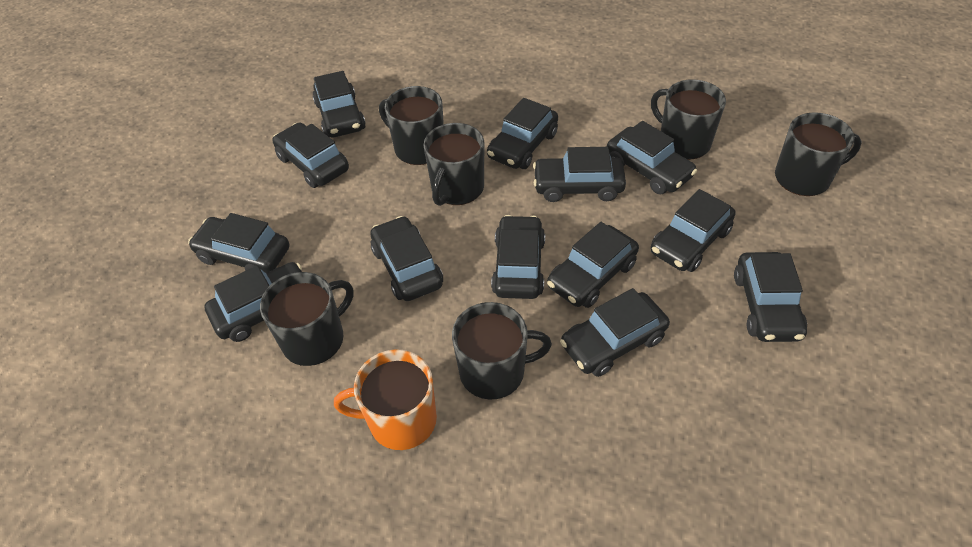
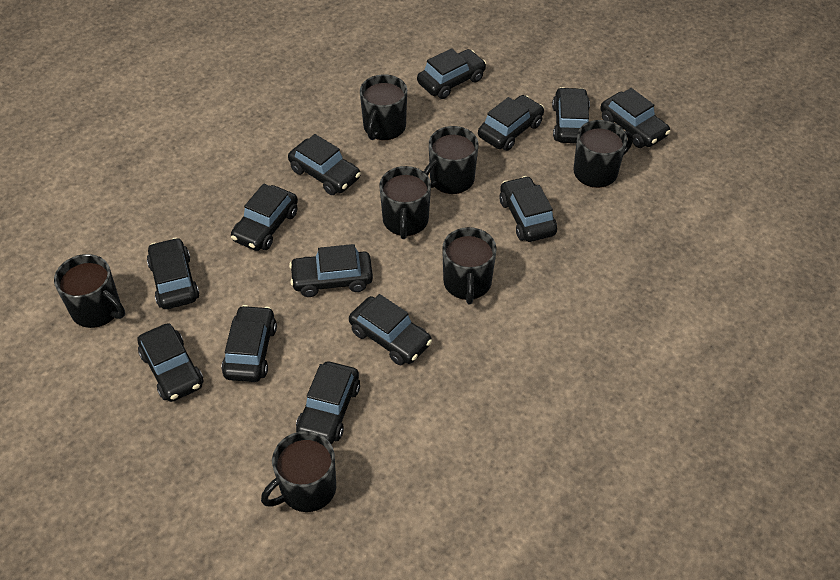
black mug: 6 -> 7
orange mug: 1 -> 0

